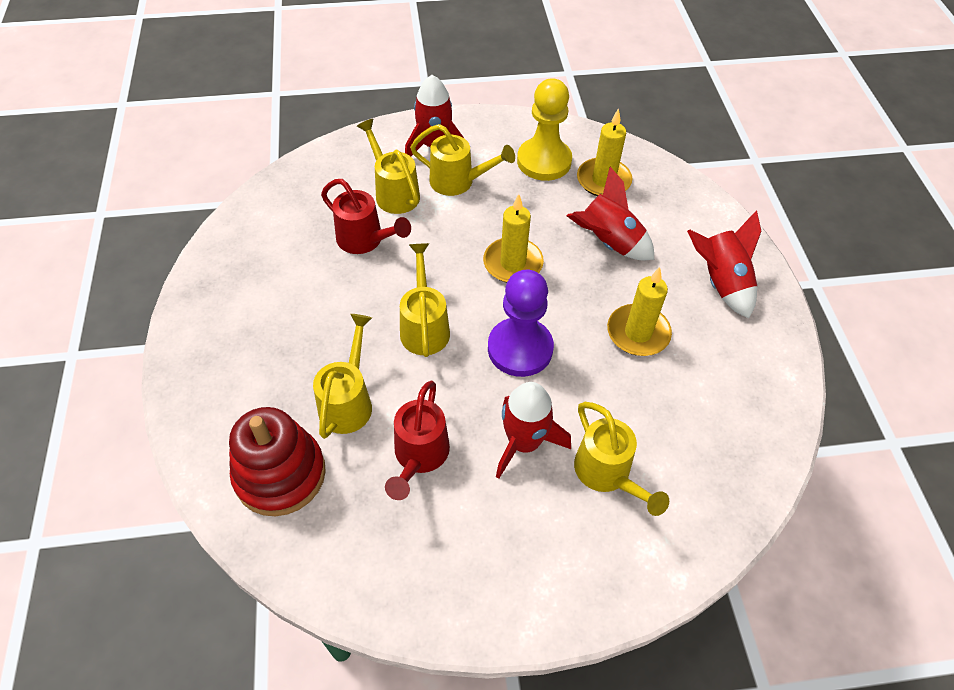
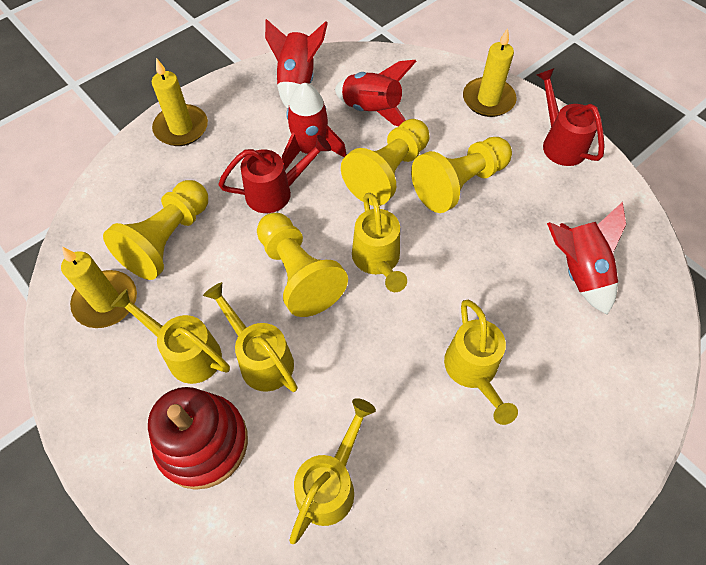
purple pawn: 1 -> 0
yellow pawn: 1 -> 4

